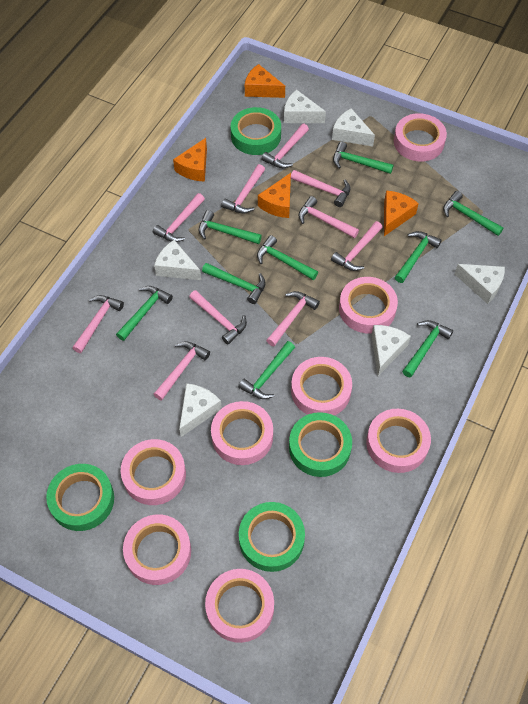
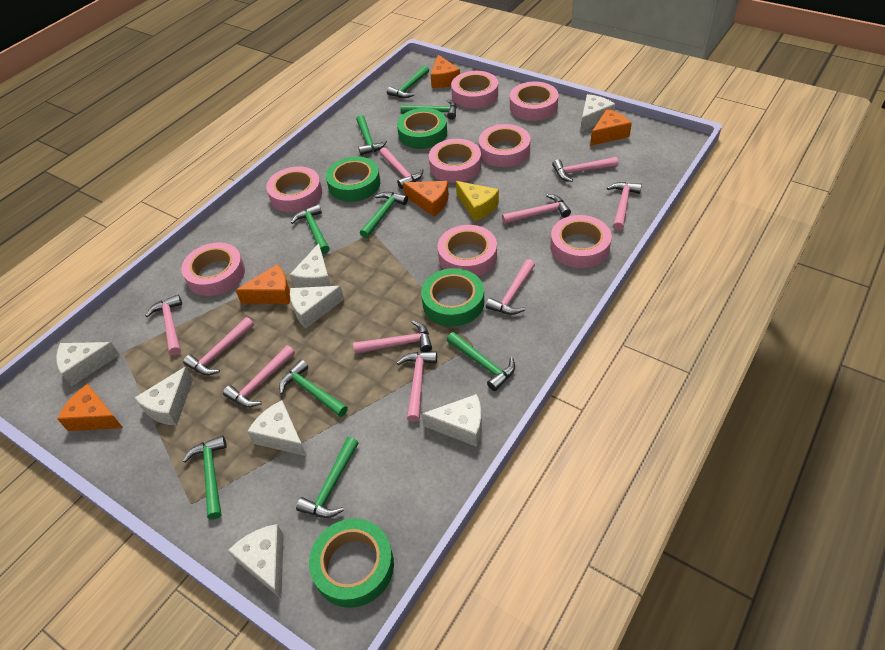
orange cheese: 4 -> 5
white cheese: 6 -> 8
yellow cheese: 0 -> 1

